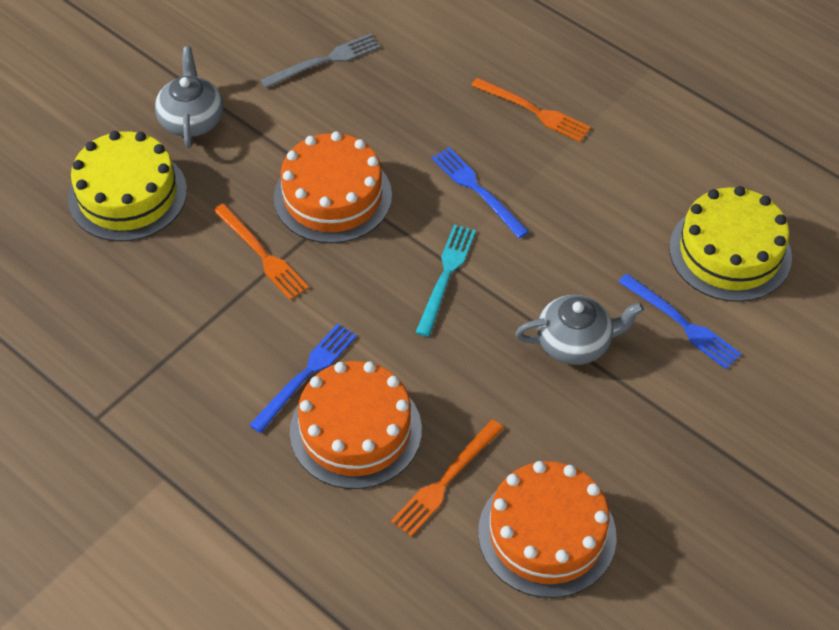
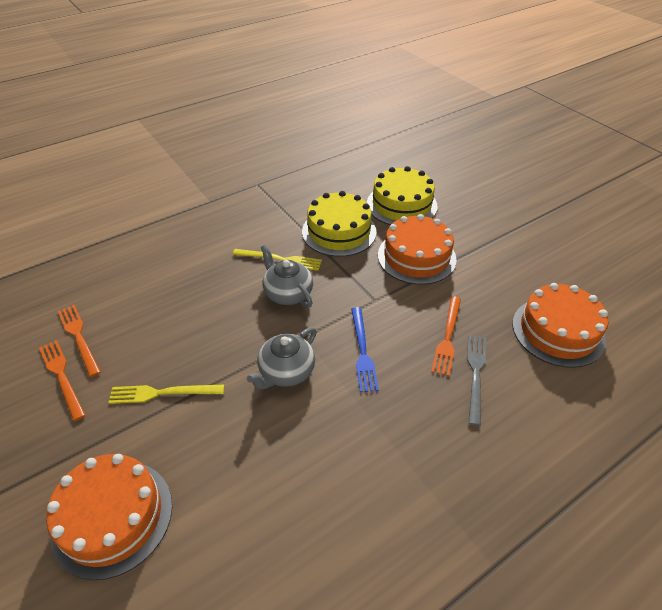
blue fork: 3 -> 1
turquoise fork: 1 -> 0
yellow fork: 0 -> 2

